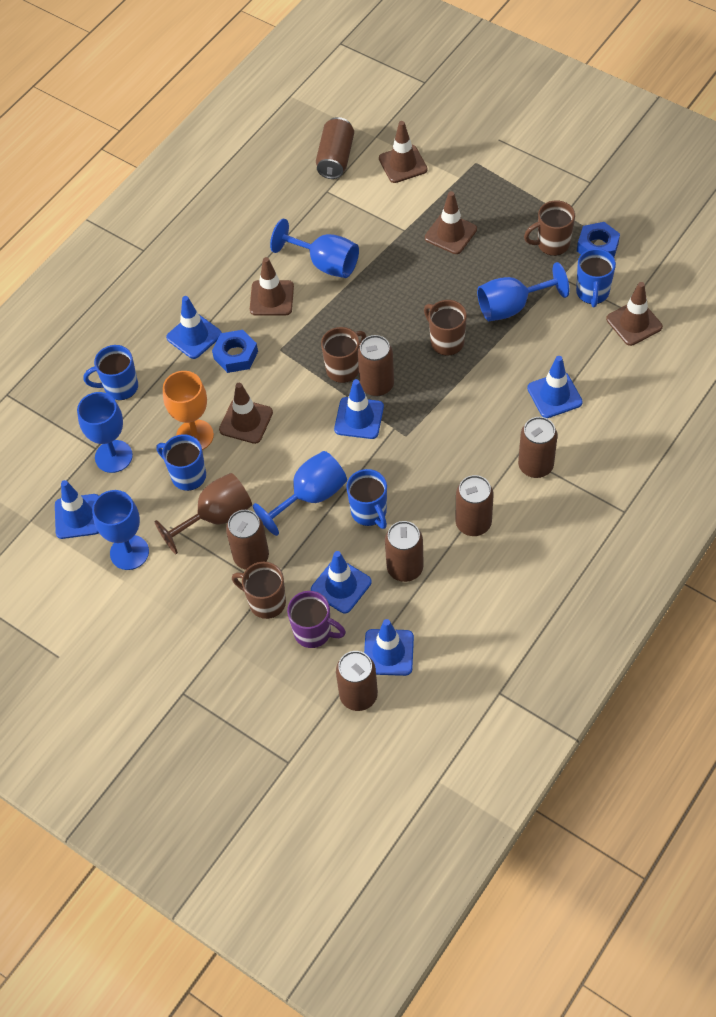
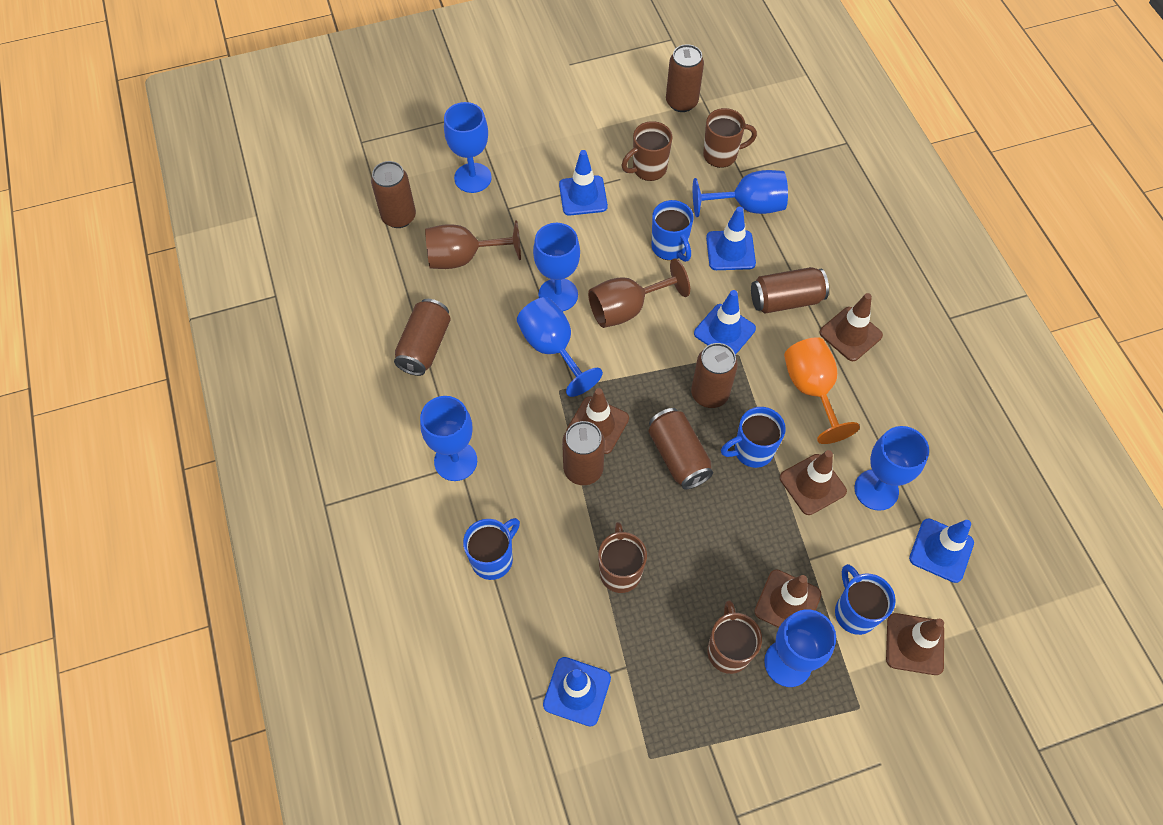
blue goblet: 5 -> 7
blue nut: 2 -> 0
blue traffic cone: 6 -> 5
brown goblet: 1 -> 2
purple mug: 1 -> 0

